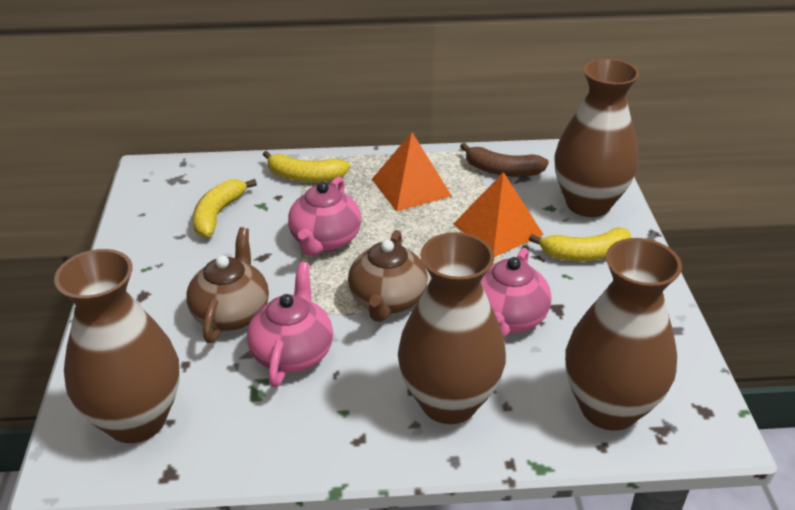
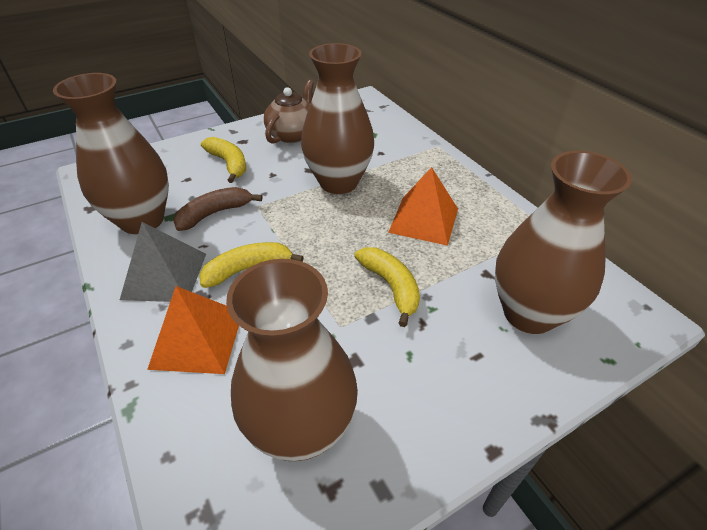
brown teapot: 2 -> 1
grey pyramid: 0 -> 1
pink teapot: 3 -> 0

